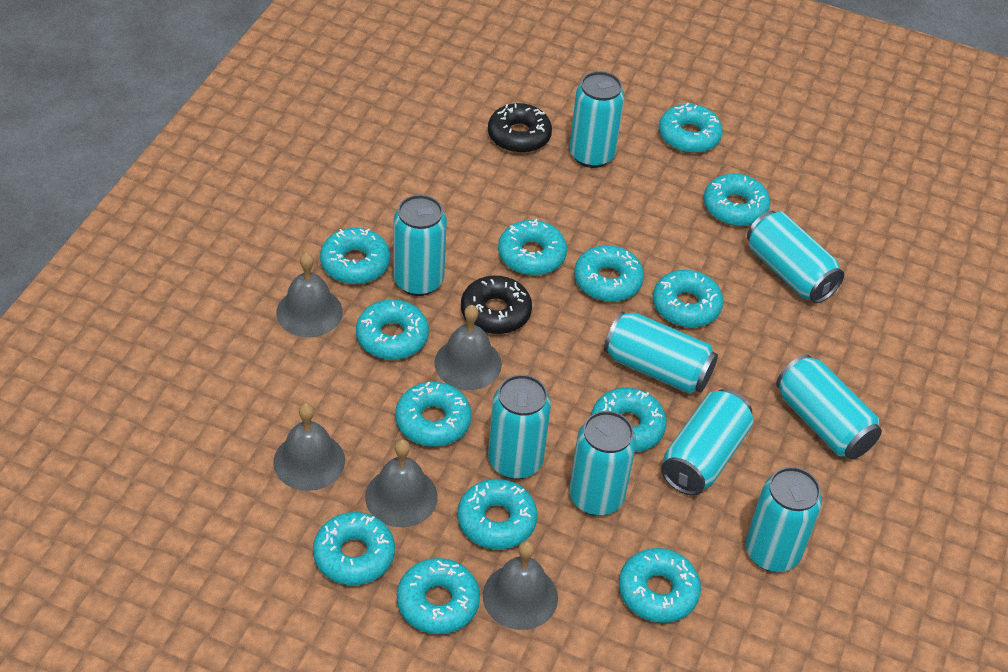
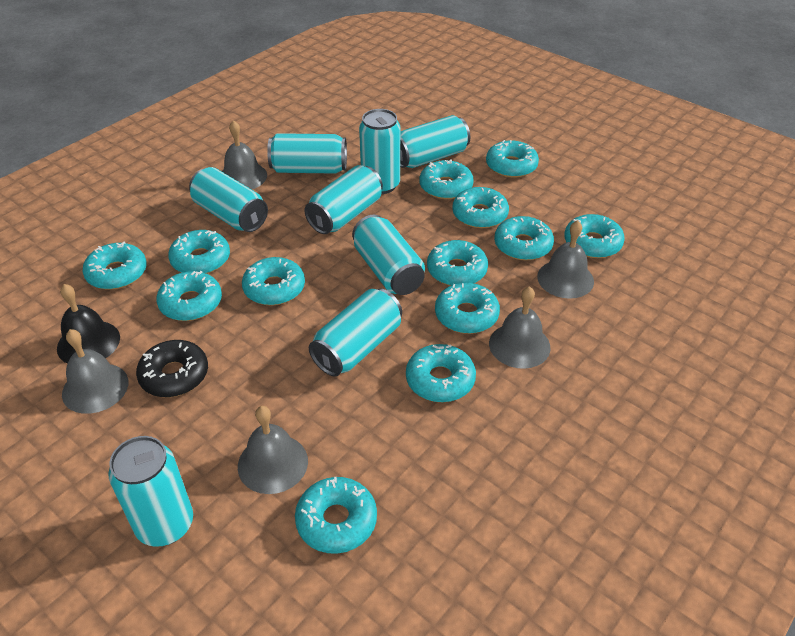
black bell: 0 -> 1
black donut: 2 -> 1
turquoise can: 9 -> 8

